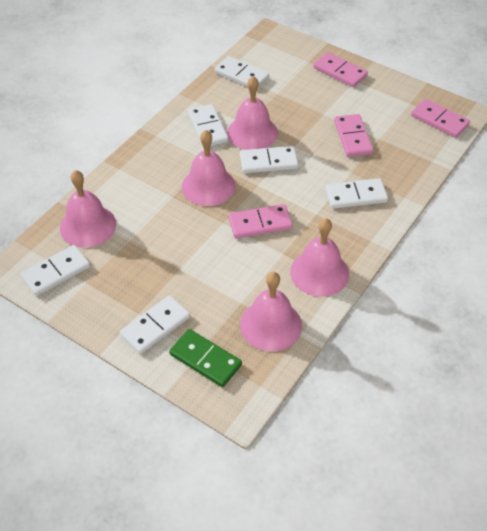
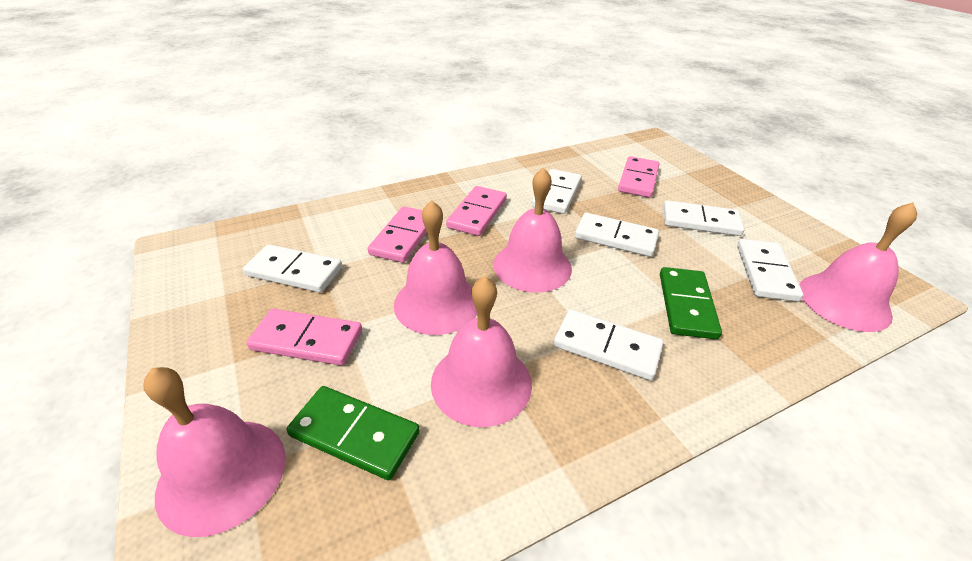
green domino: 1 -> 2

